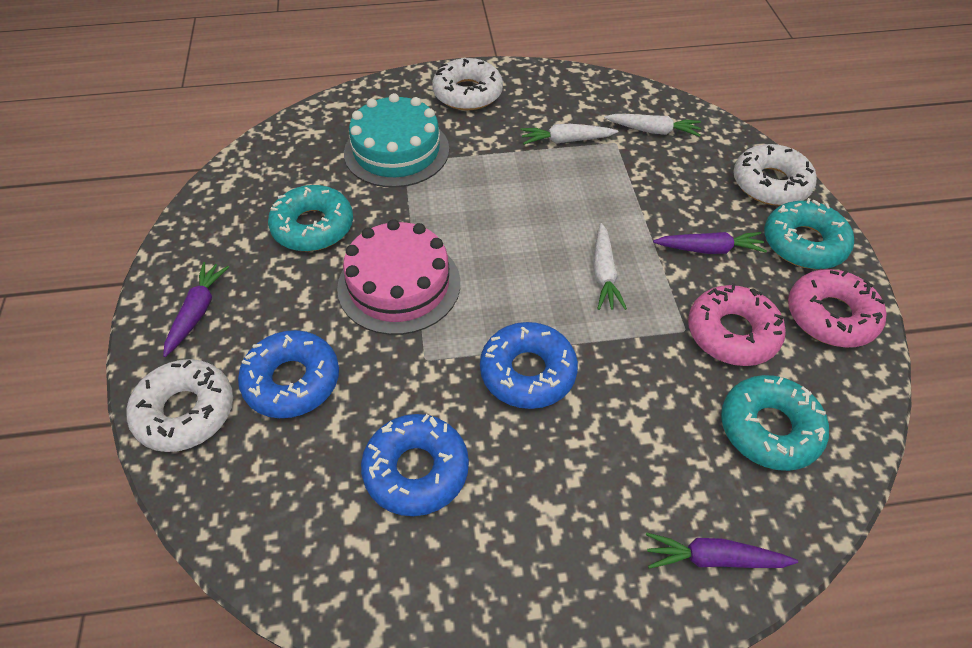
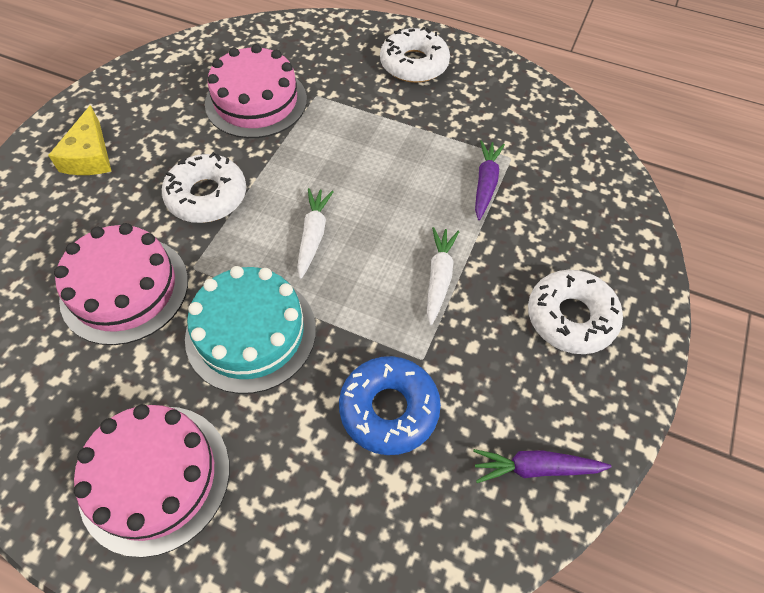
blue donut: 3 -> 1
pink cake: 1 -> 3
pink donut: 2 -> 0
purple carrot: 3 -> 2
turquoise donut: 3 -> 0
white carrot: 3 -> 2
yellow cheese: 0 -> 1

